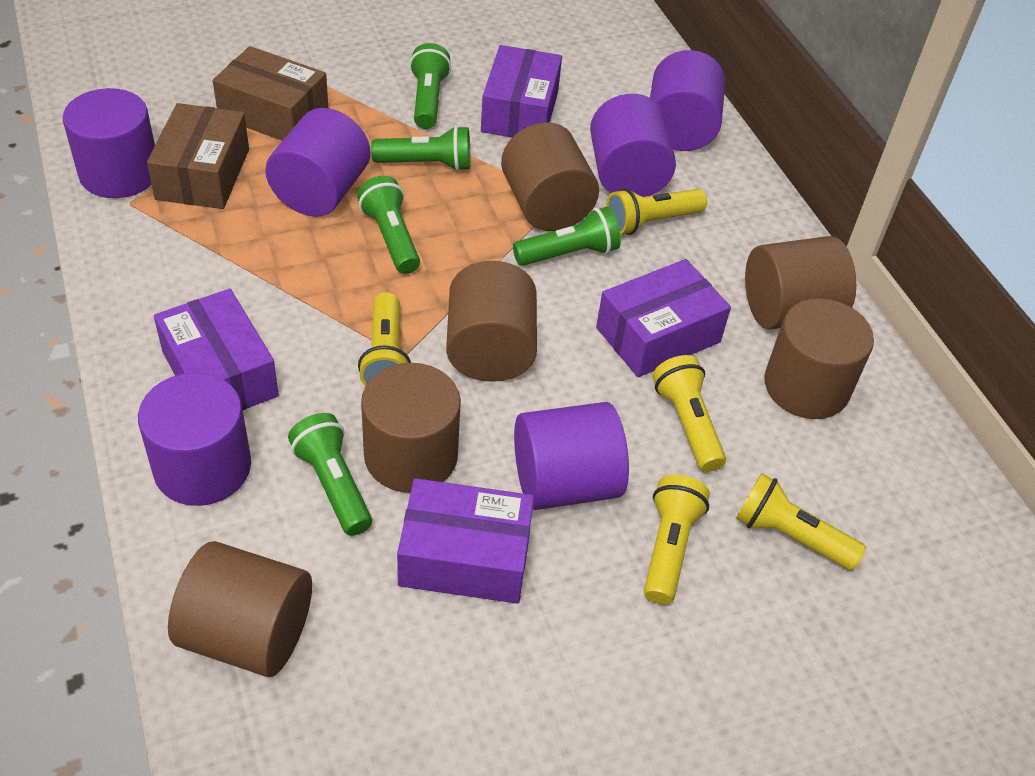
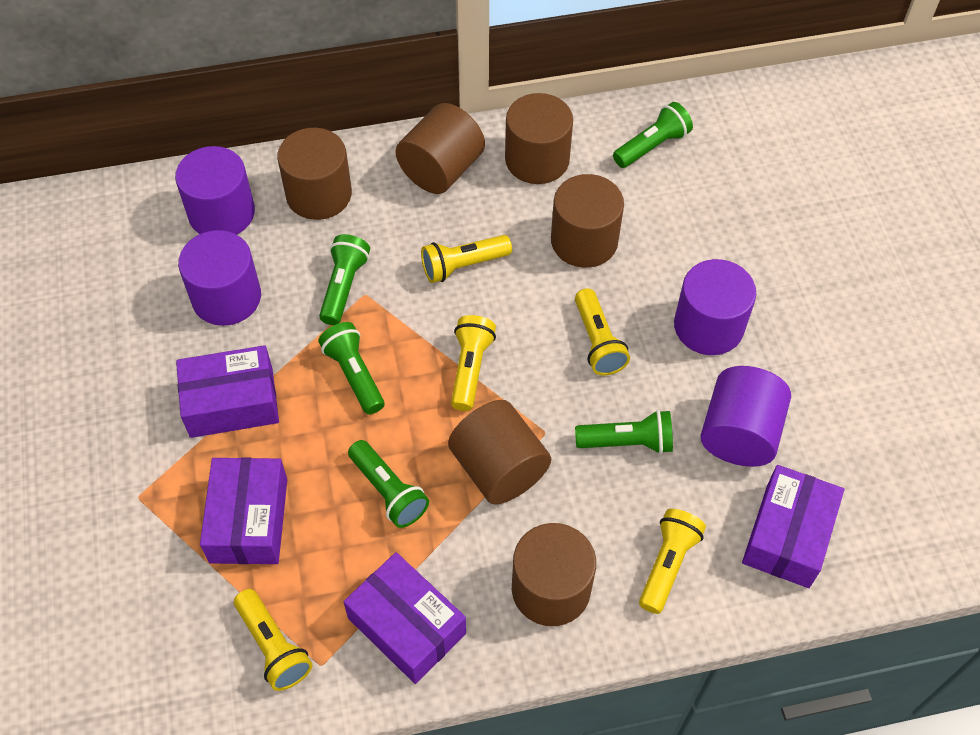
brown box: 2 -> 0
purple cylinder: 6 -> 4

